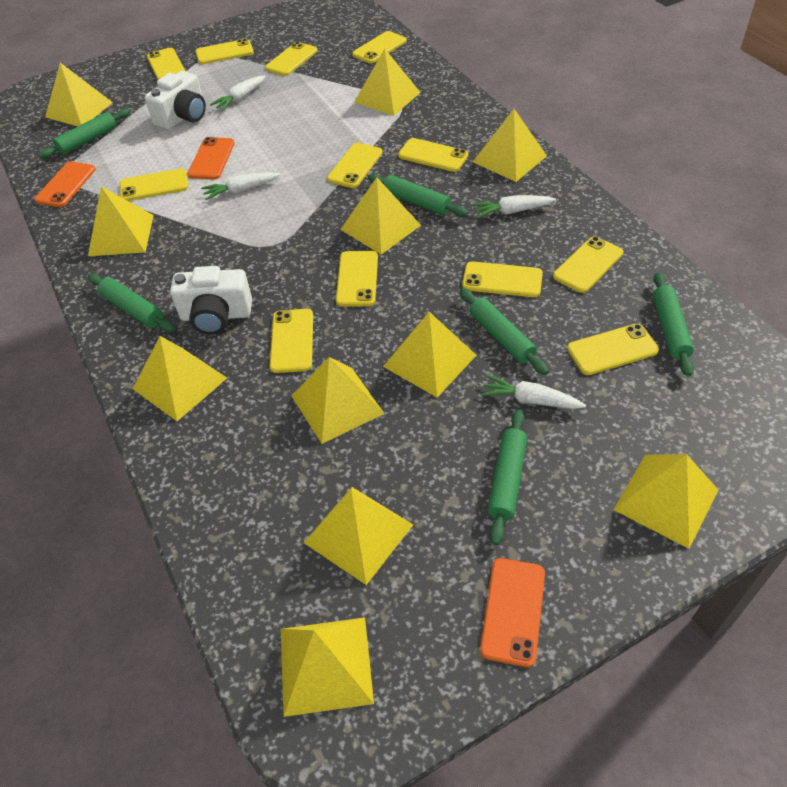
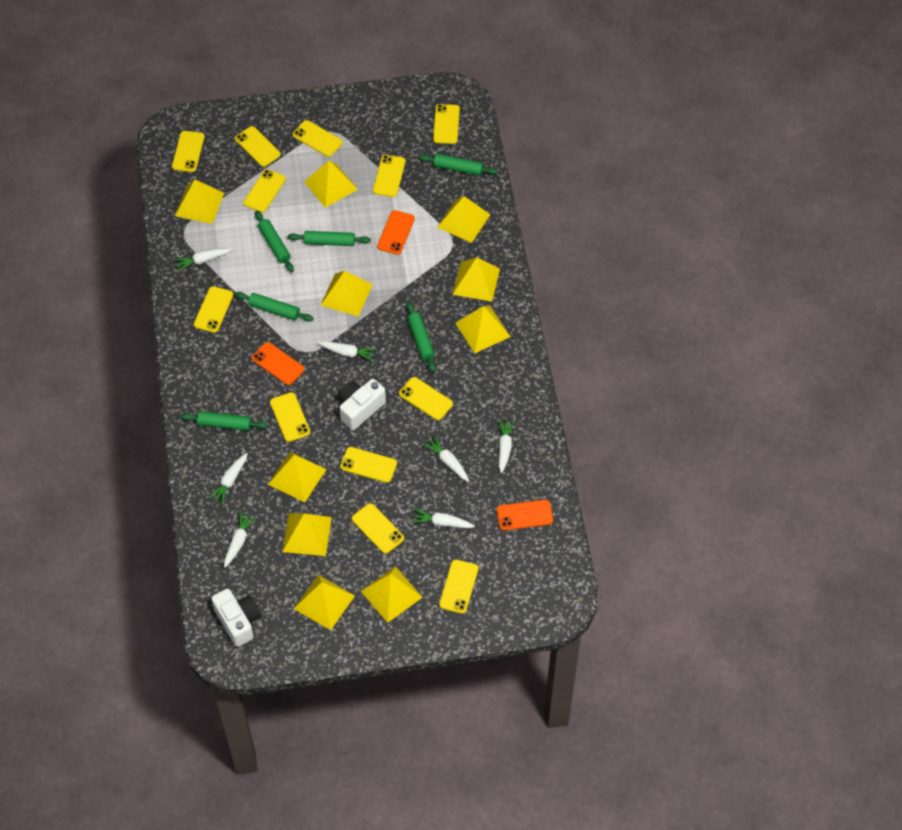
white carrot: 4 -> 7
yellow pyramid: 11 -> 10

